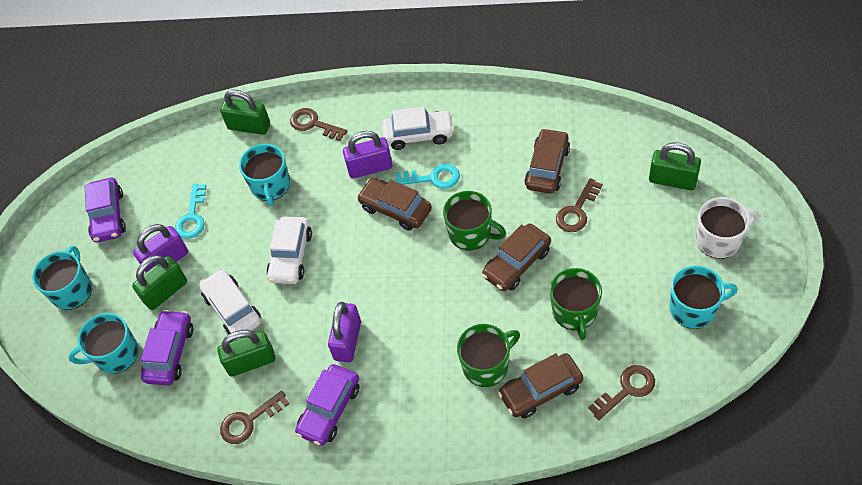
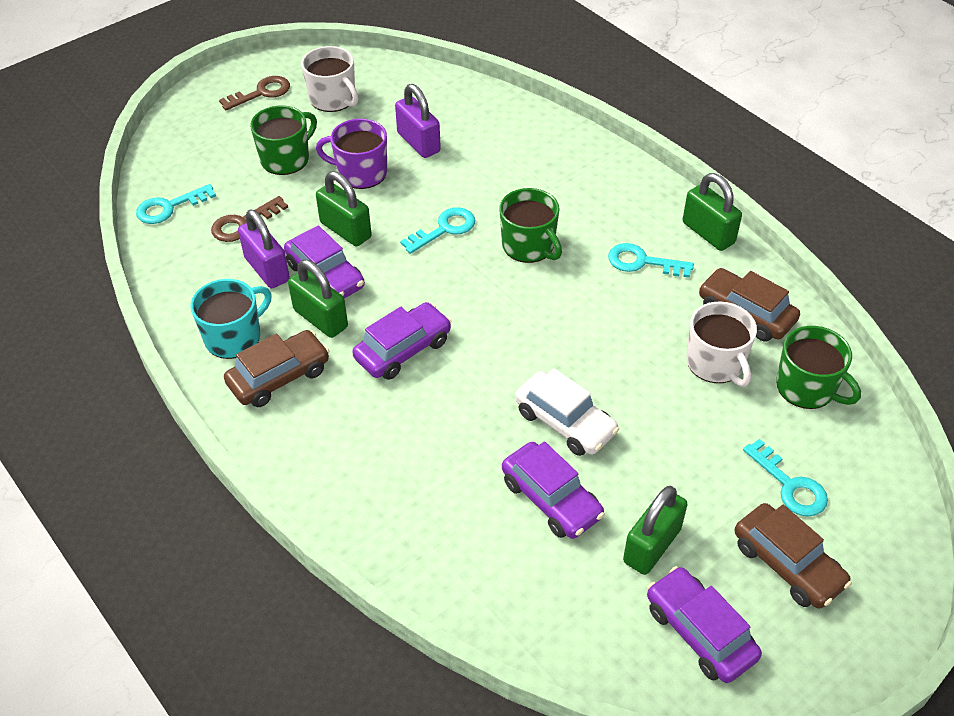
brown car: 4 -> 3
brown key: 4 -> 2
purple car: 3 -> 4
purple mug: 0 -> 1
purple padlock: 3 -> 2
turquoise key: 2 -> 4
turquoise mug: 4 -> 1
white car: 3 -> 1
white mug: 1 -> 2

